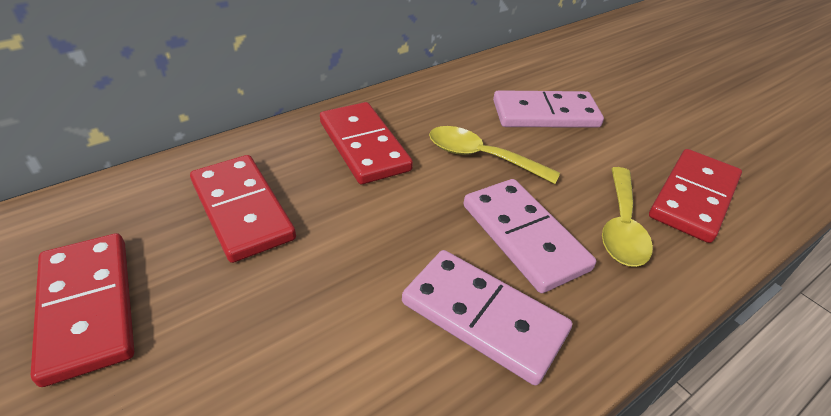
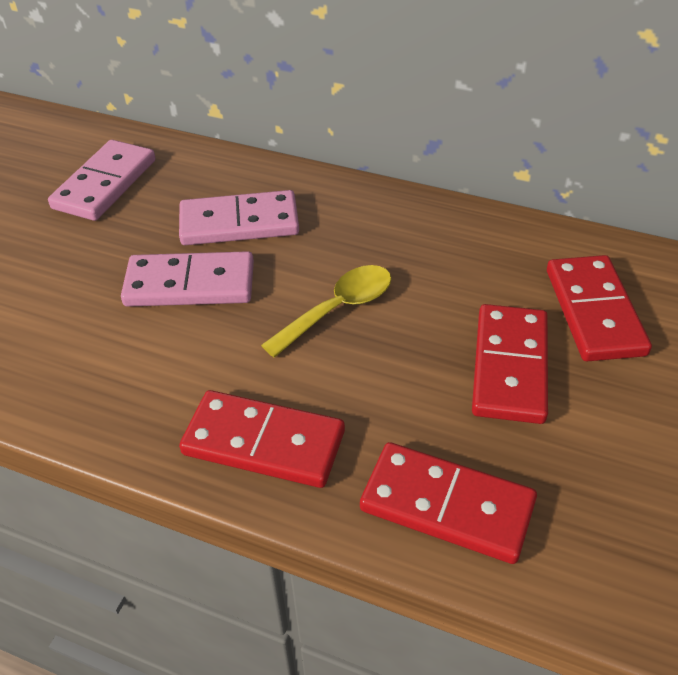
yellow spoon: 2 -> 1

